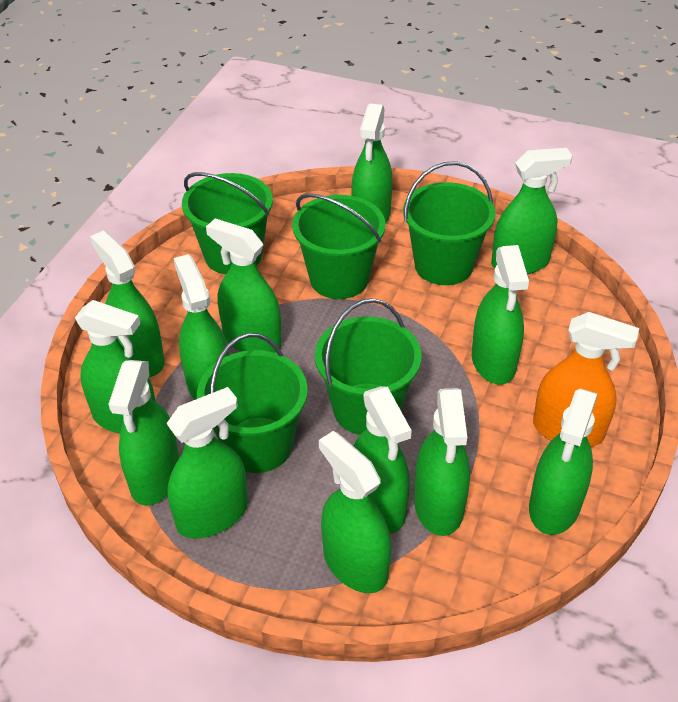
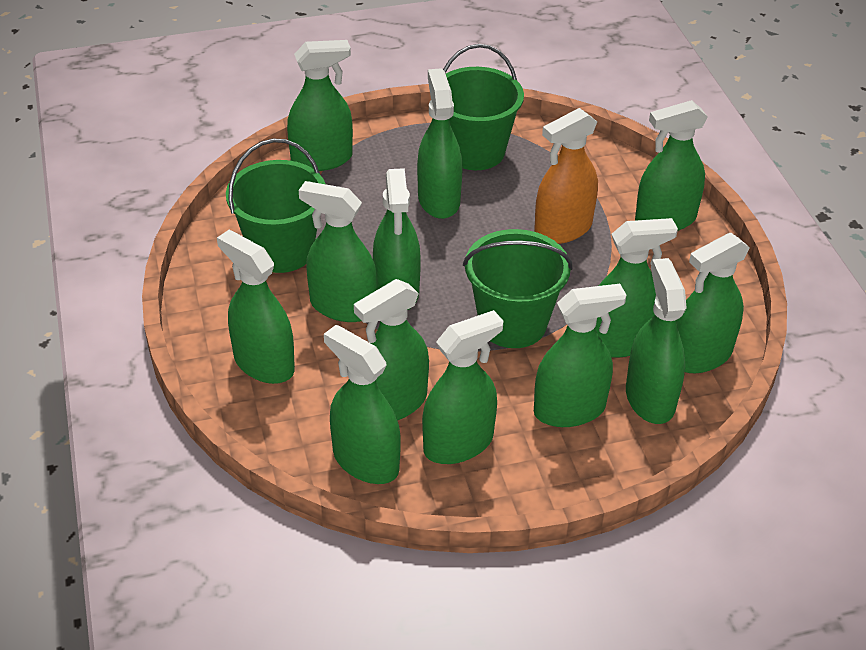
green bucket: 5 -> 3

